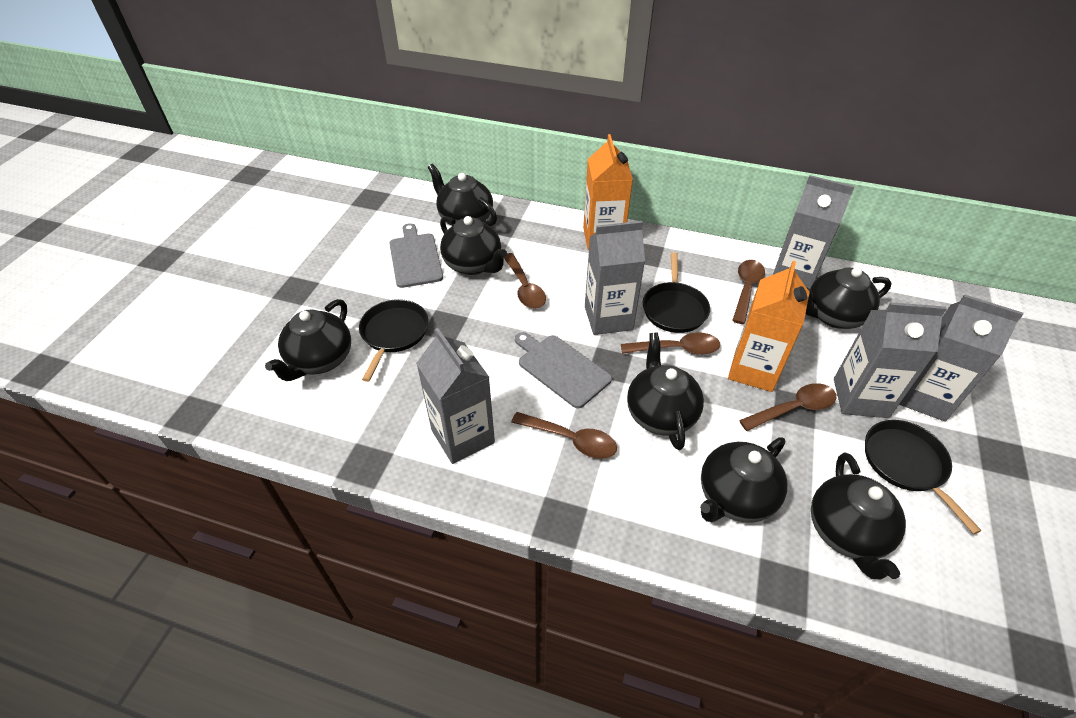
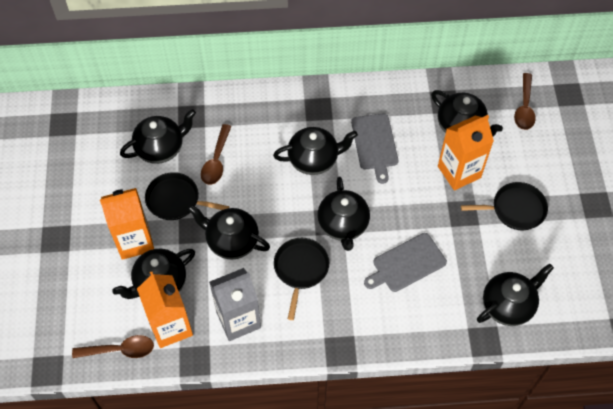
brown spoon: 5 -> 3
grey carton: 5 -> 1
orange carton: 2 -> 3

